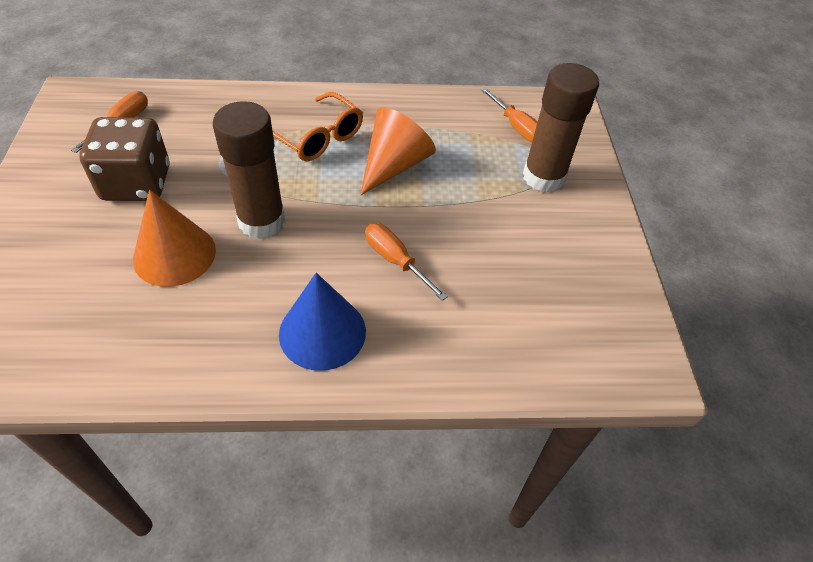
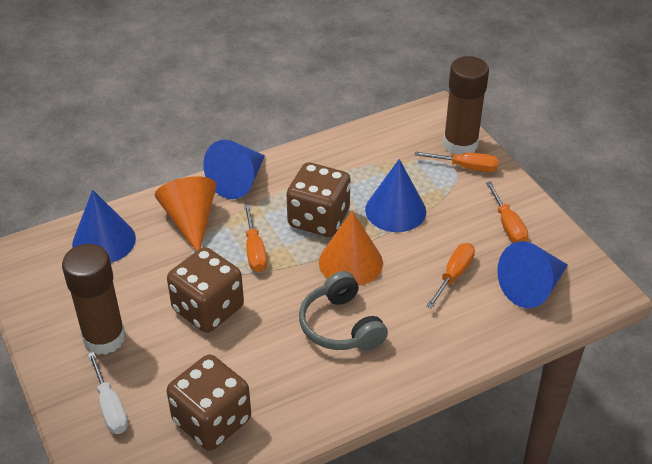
blue cone: 1 -> 4
brown dice: 1 -> 3
grey headphones: 0 -> 1
orange glasses: 1 -> 0
orange screwdriver: 3 -> 4
white screwdriver: 0 -> 1

